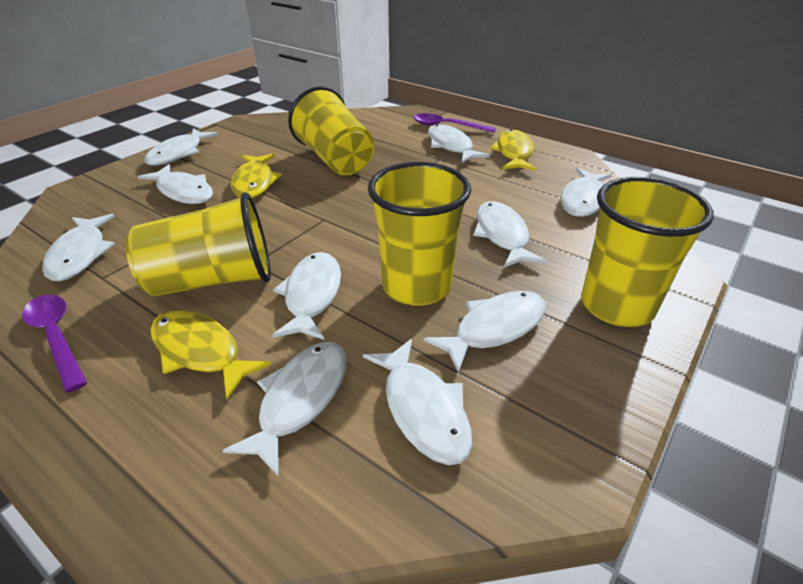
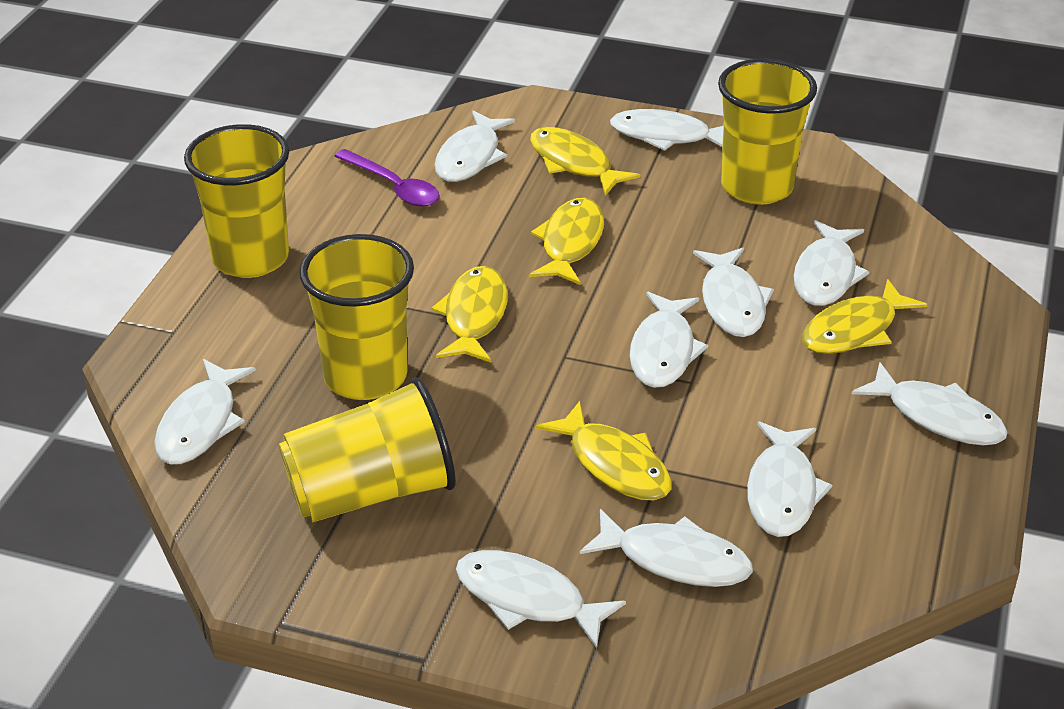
purple spoon: 2 -> 1
yellow fish: 3 -> 5

